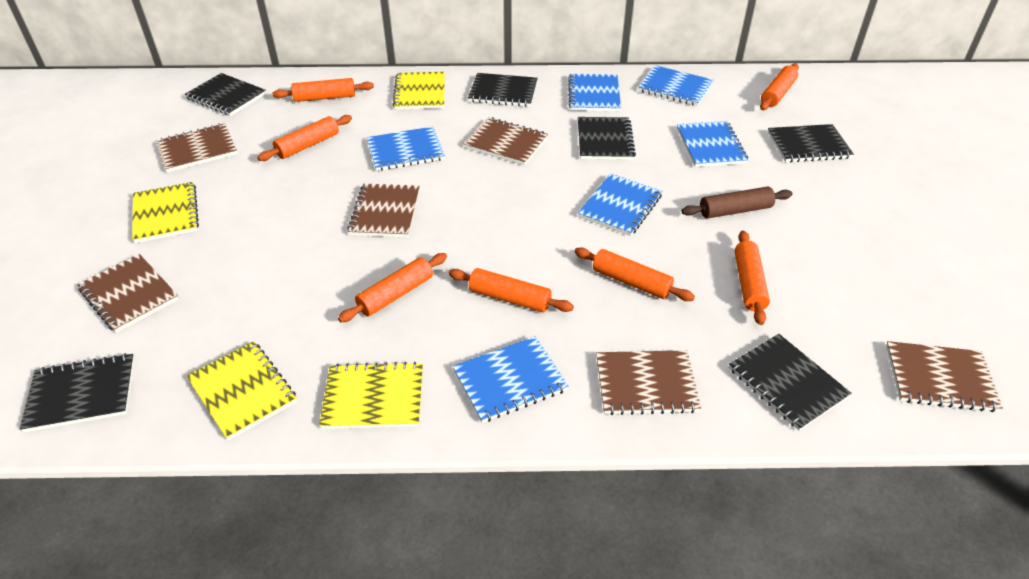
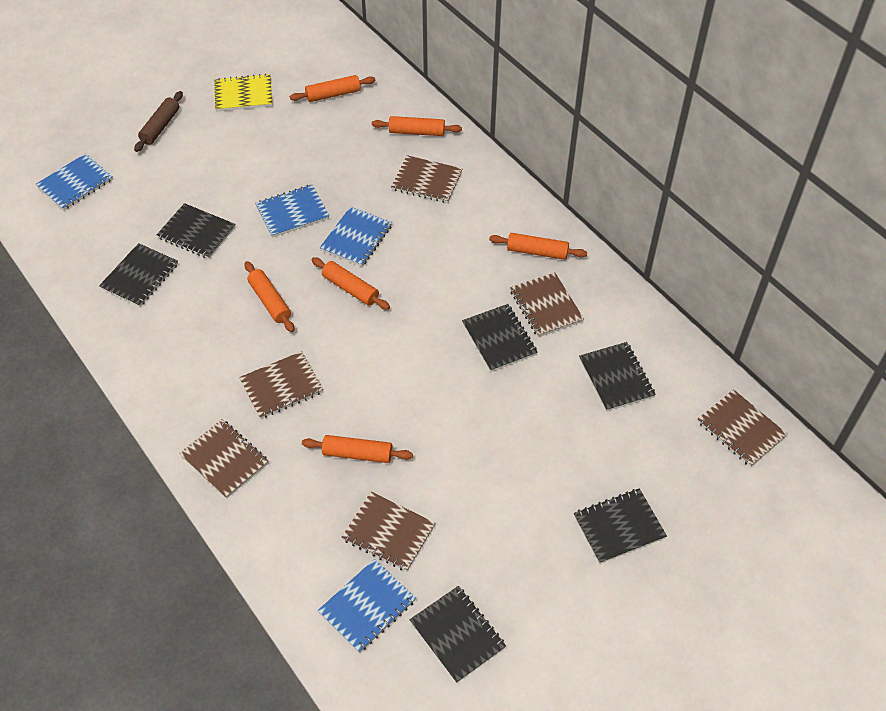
blue notebook: 6 -> 4
orange rolling pin: 7 -> 6
yellow notebook: 4 -> 1

